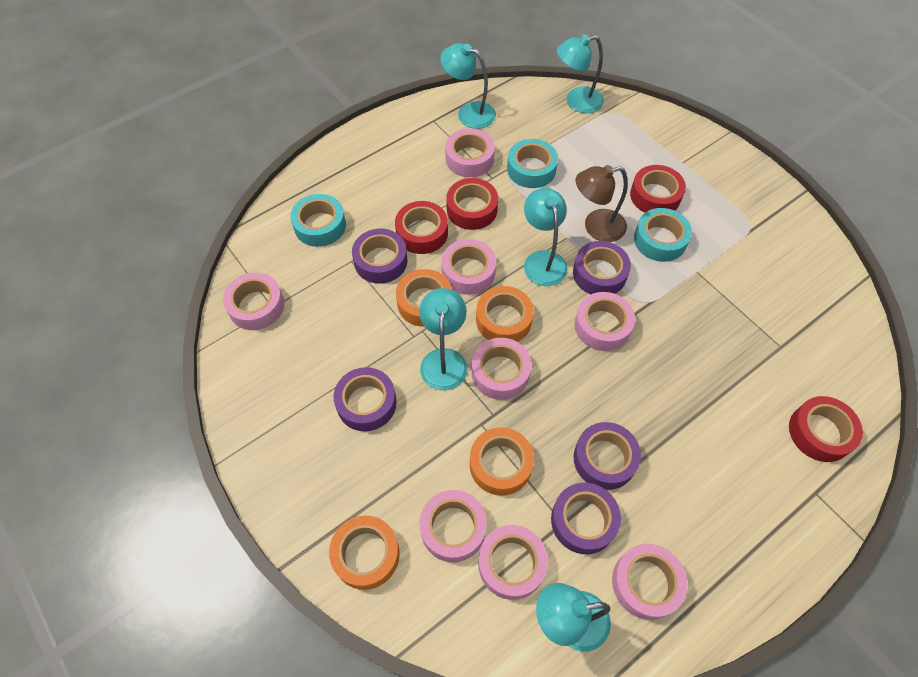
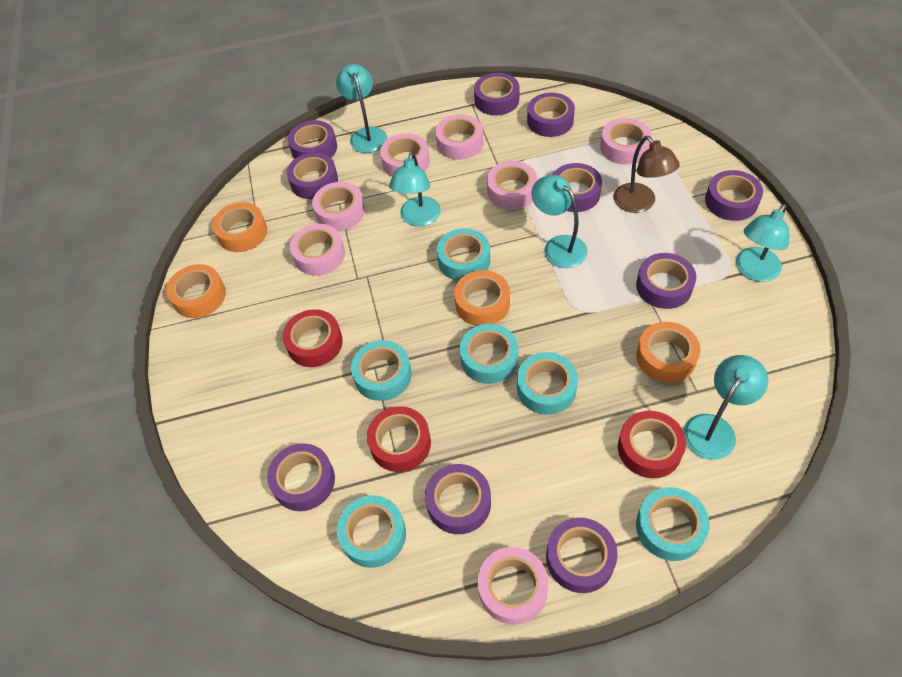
pink tape: 8 -> 7
purple tape: 5 -> 10
red tape: 4 -> 3
turquoise tape: 3 -> 6

